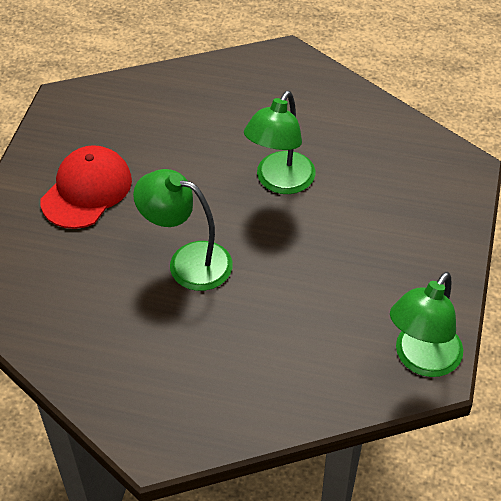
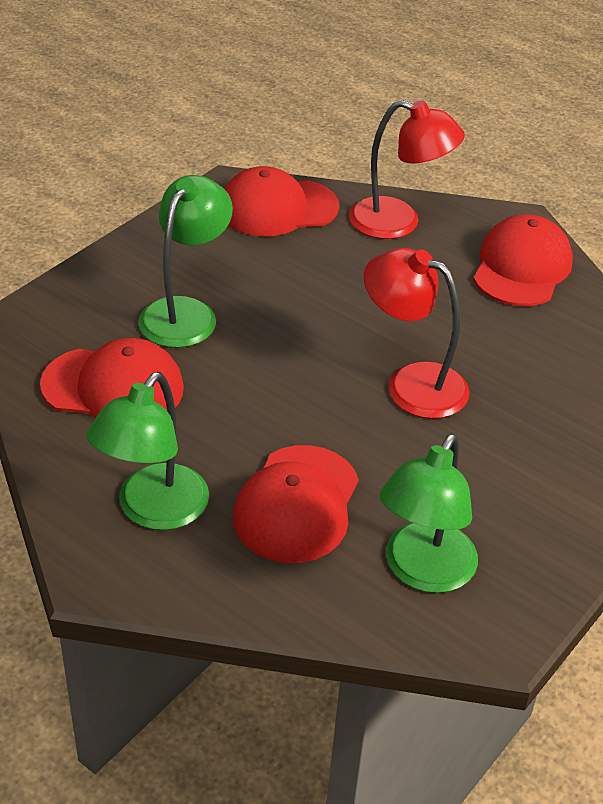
red cap: 1 -> 4
red lamp: 0 -> 2

